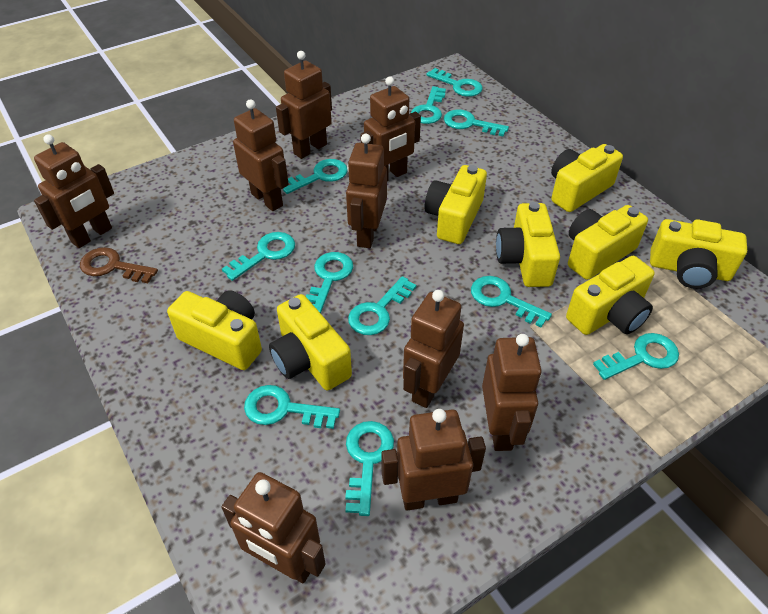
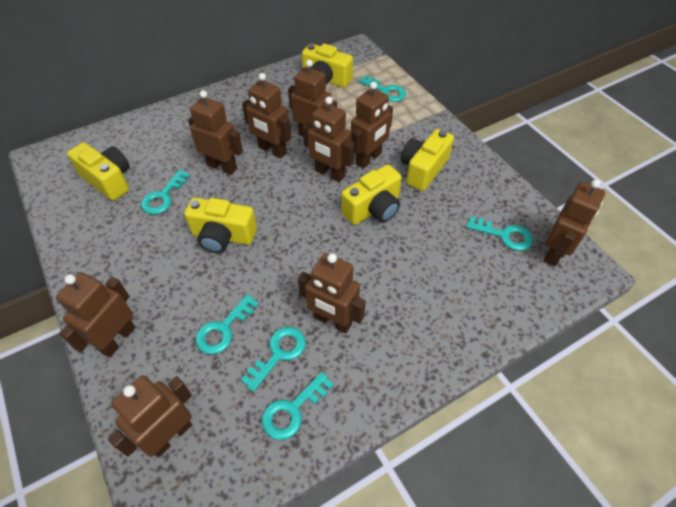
brown key: 1 -> 0
turquoise key: 11 -> 6
yellow camera: 8 -> 5

